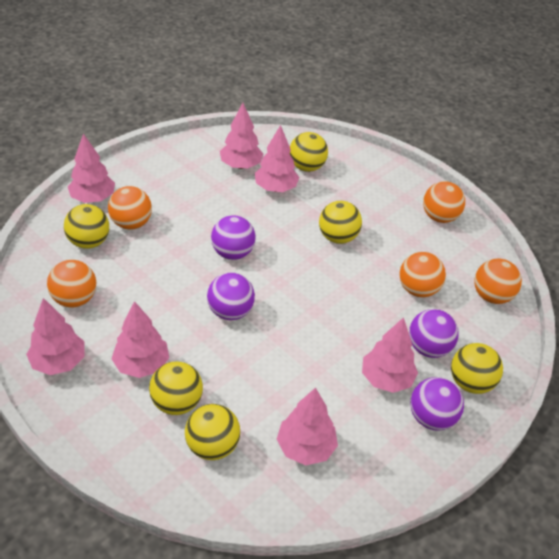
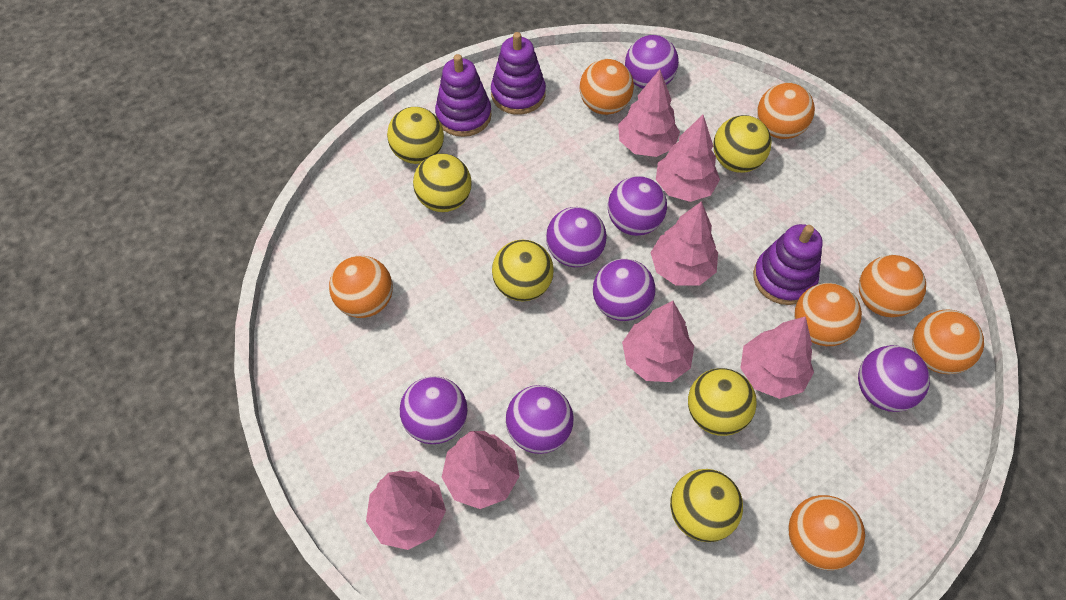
orange ball: 5 -> 7
purple ball: 4 -> 7
purple stacking toy: 0 -> 3

